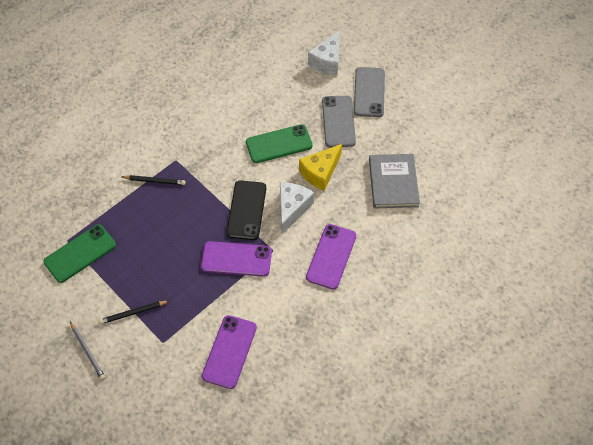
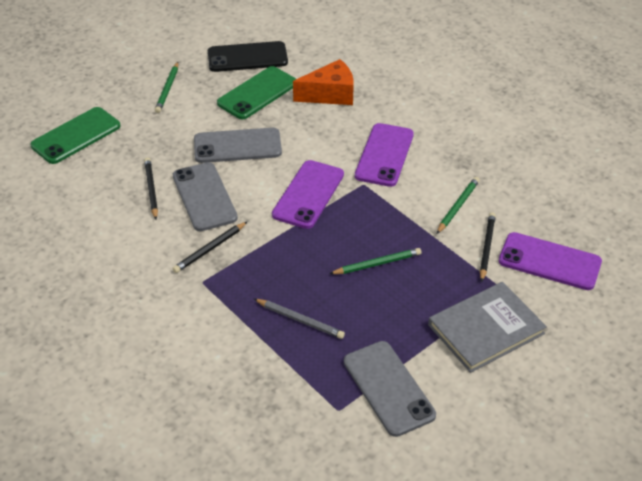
black pencil: 2 -> 3
green pencil: 0 -> 3
grey phone: 2 -> 3
orange cheese: 0 -> 1
white cheese: 2 -> 0
yellow cheese: 1 -> 0

